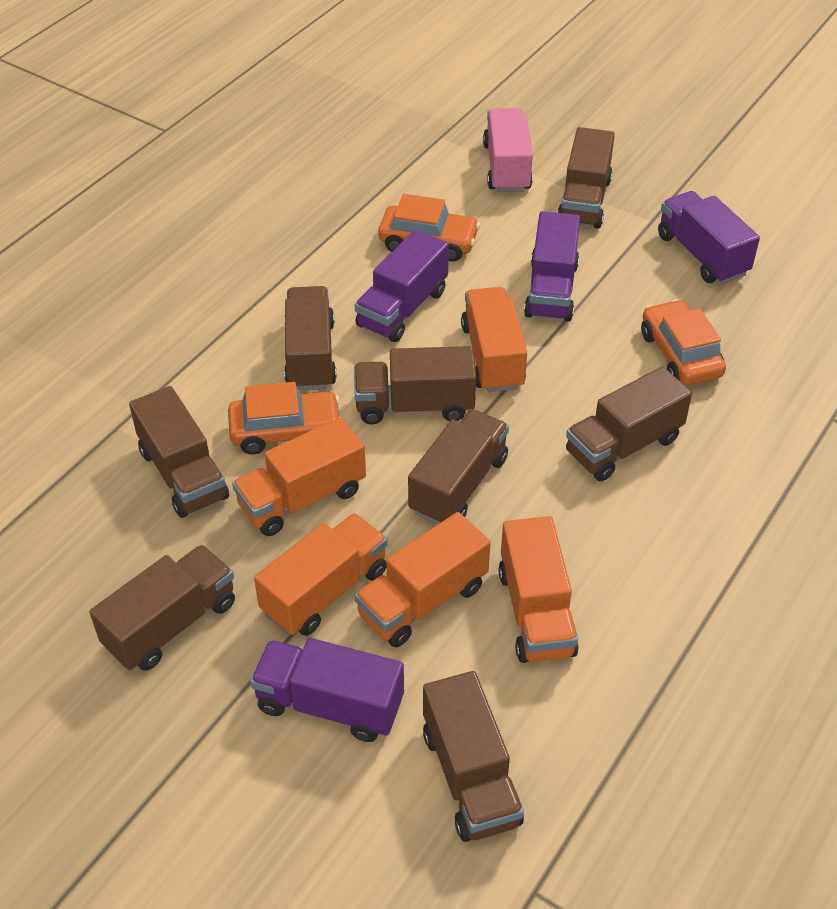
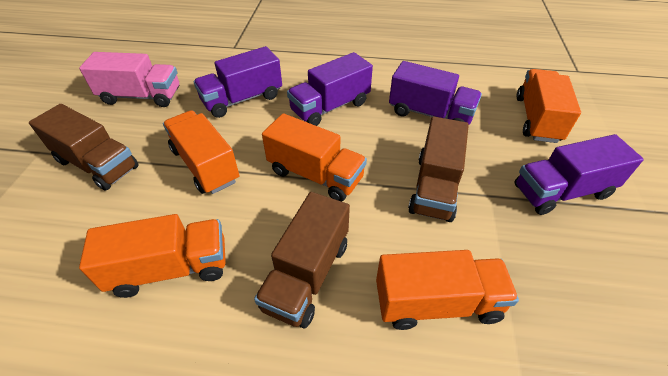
brown truck: 8 -> 3
orange car: 3 -> 0

